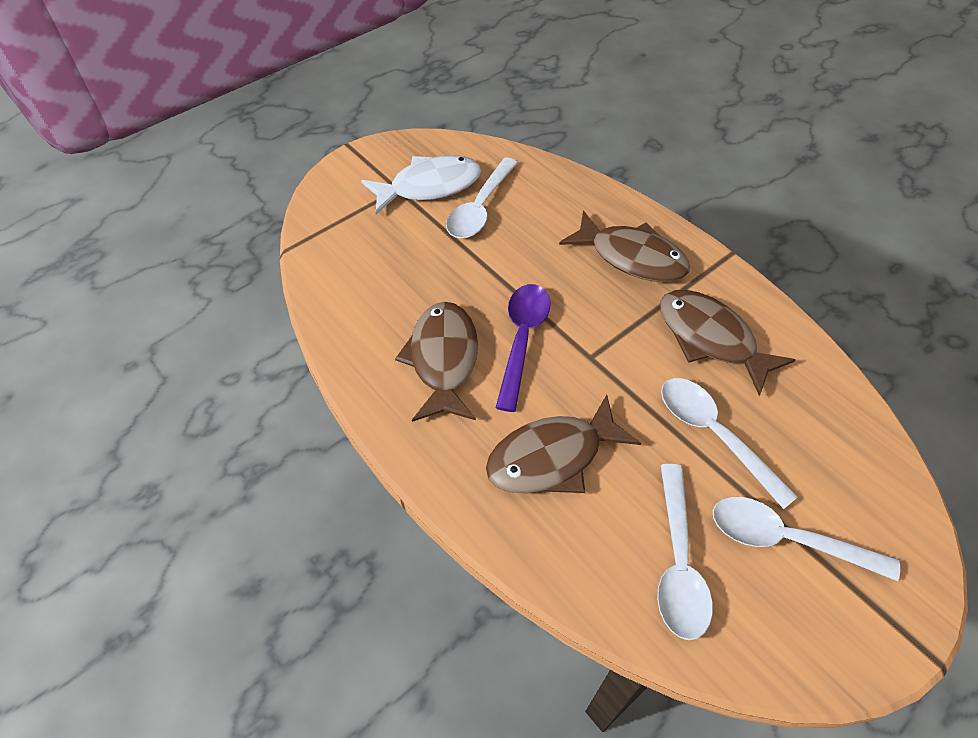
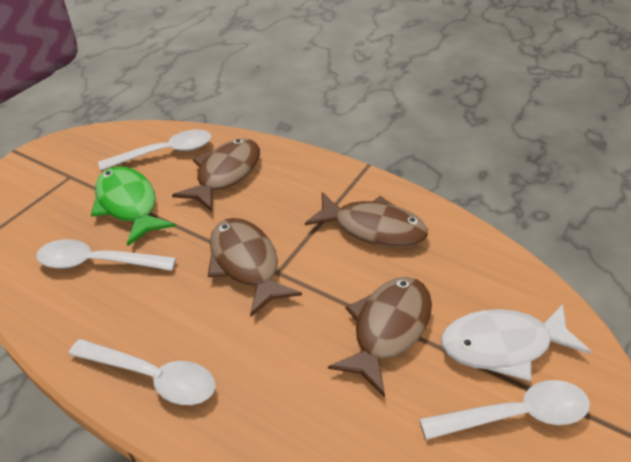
green fish: 0 -> 1
purple spoon: 1 -> 0

